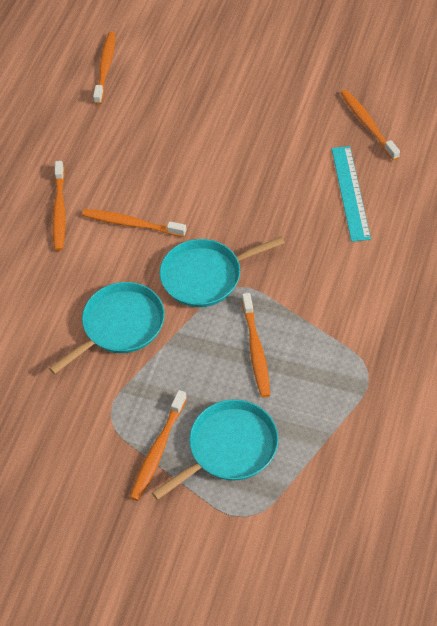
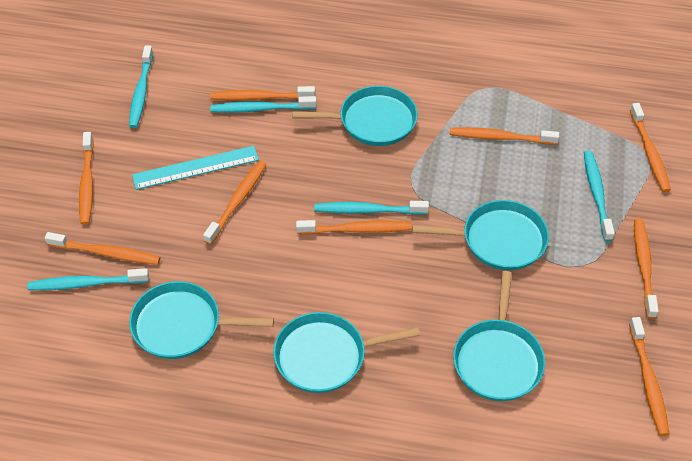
orange toothbrush: 6 -> 9
turquoise pan: 3 -> 5
turquoise toothbrush: 0 -> 5

